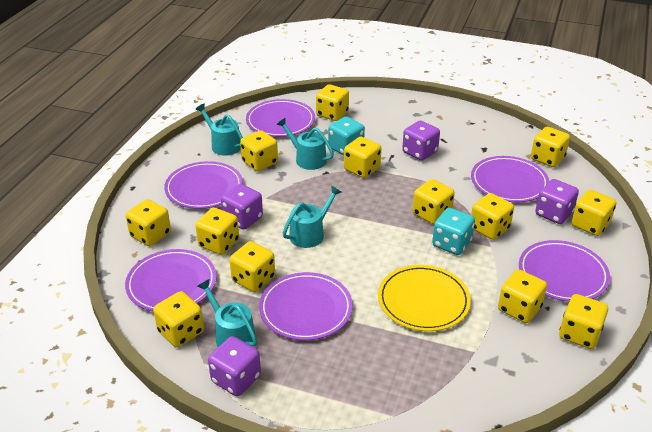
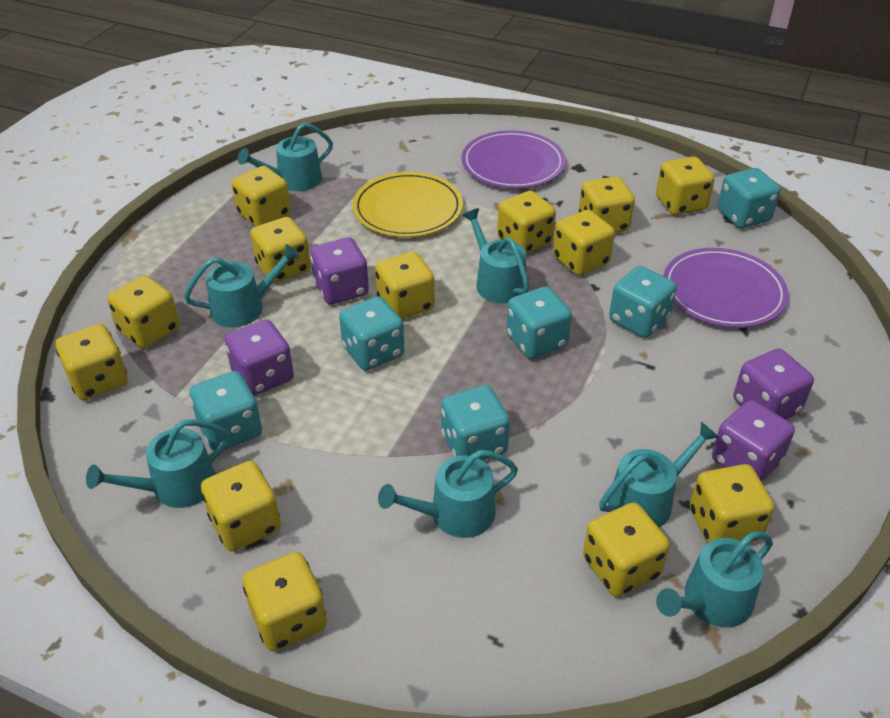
purple plate: 6 -> 2
turquoise dice: 2 -> 6
turquoise watering can: 4 -> 7

